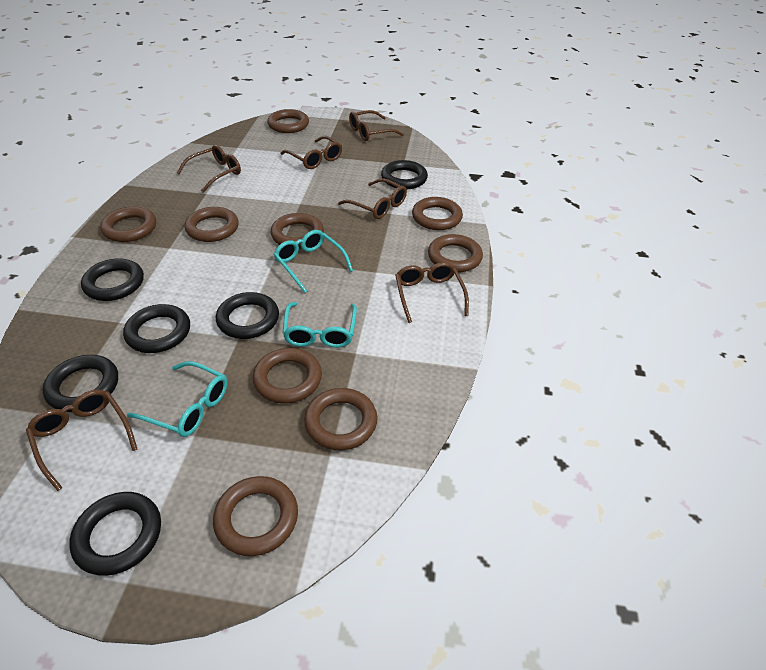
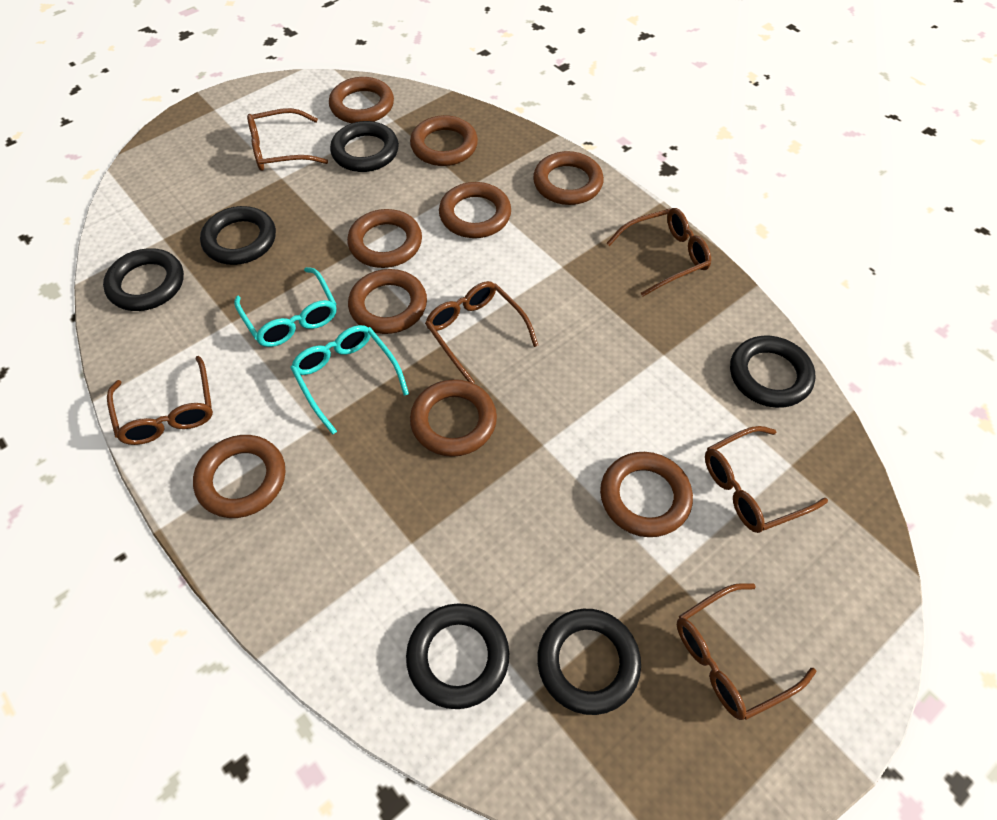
turquoise glasses: 3 -> 2

